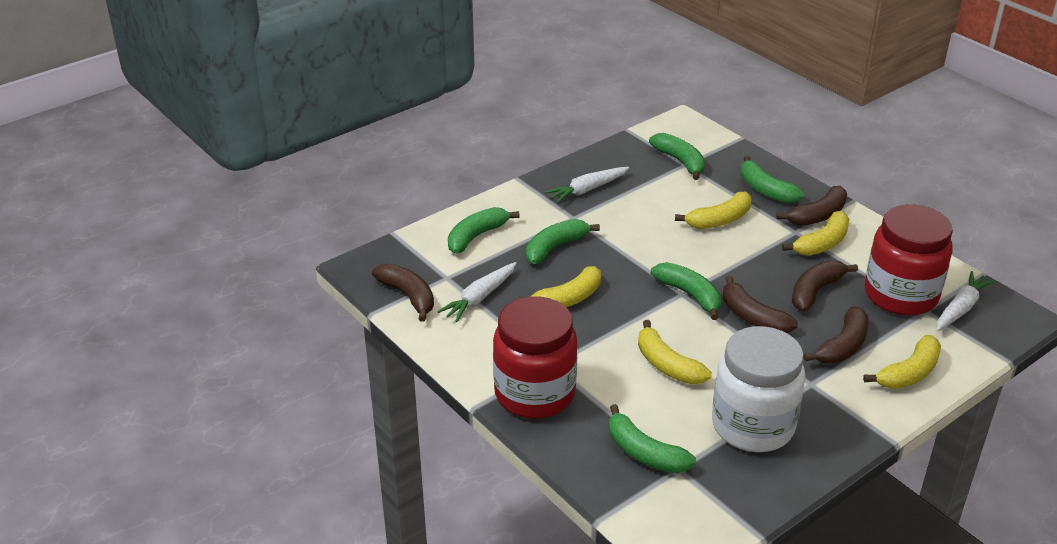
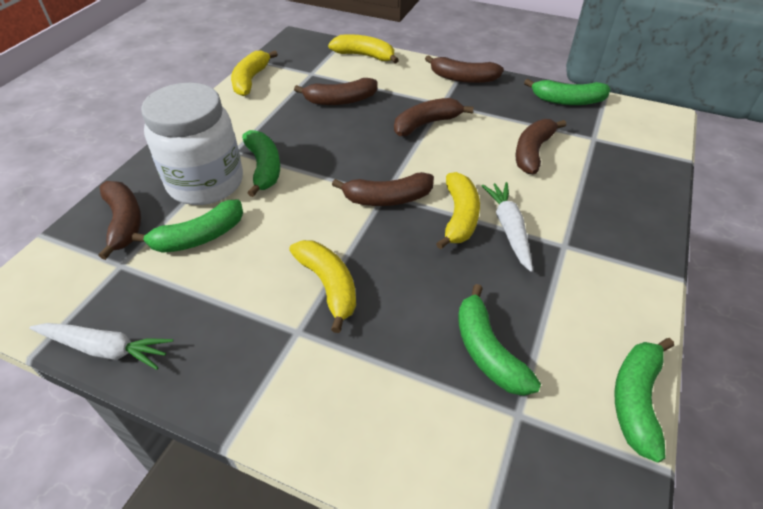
brown banana: 5 -> 6
green banana: 6 -> 5
red jar: 2 -> 0
white carrot: 3 -> 2
yellow banana: 5 -> 4

